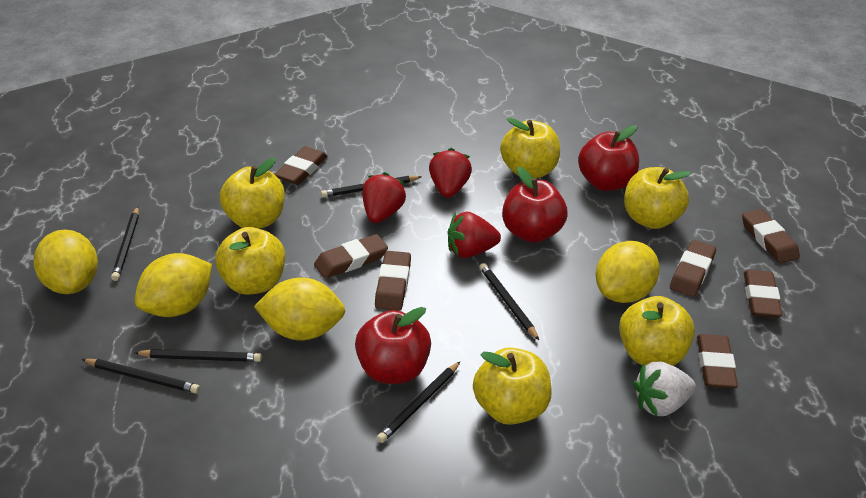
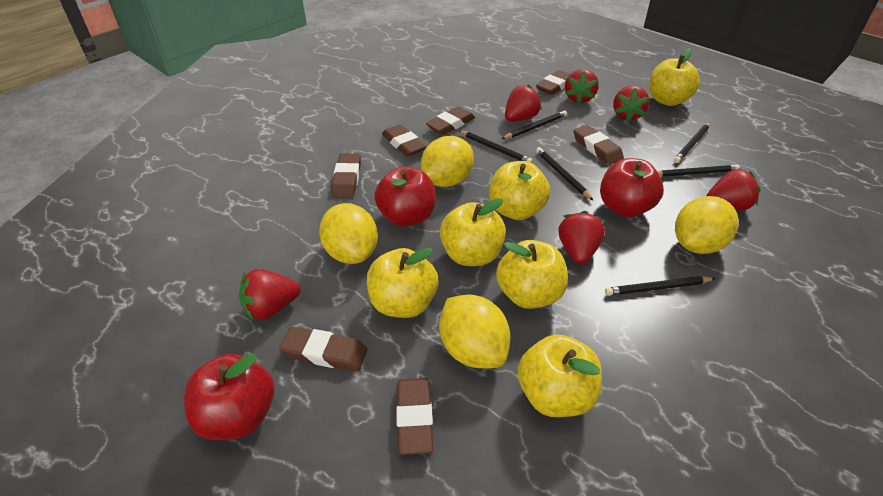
red strawberry: 3 -> 6
white strawberry: 1 -> 0

